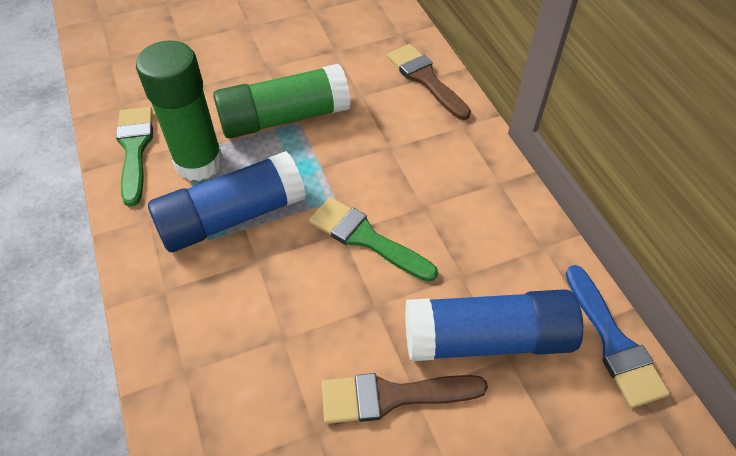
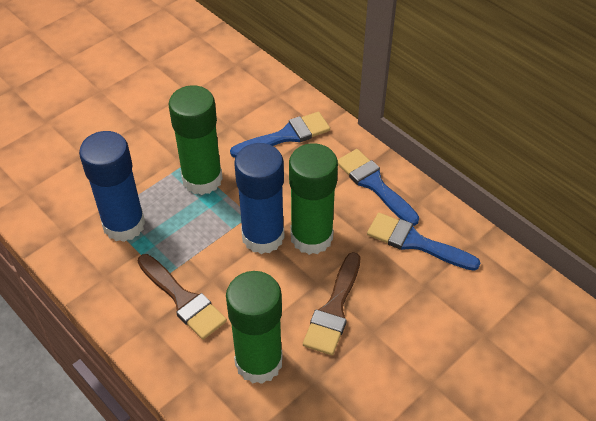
blue brush: 1 -> 3
green brush: 2 -> 0
green glue stick: 2 -> 3

